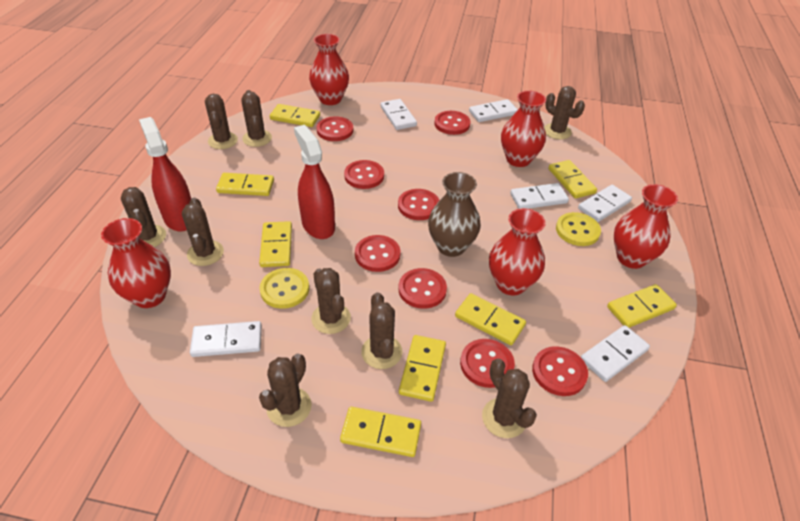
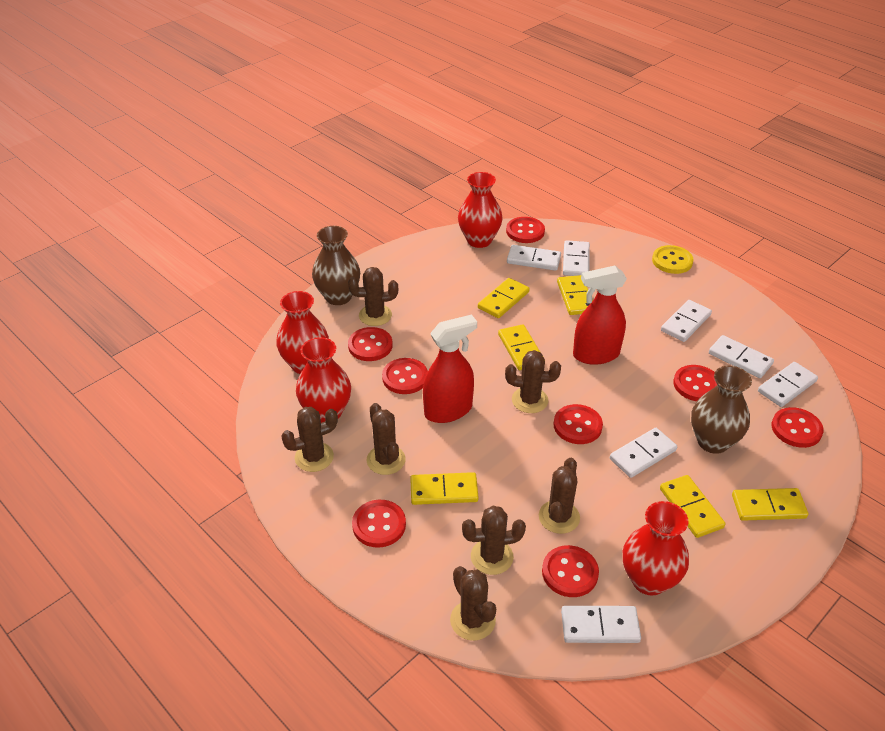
brown cactus: 9 -> 7
brown vase: 1 -> 2
red vase: 5 -> 4
white domino: 6 -> 7
yellow button: 2 -> 1
yellow domino: 8 -> 6

